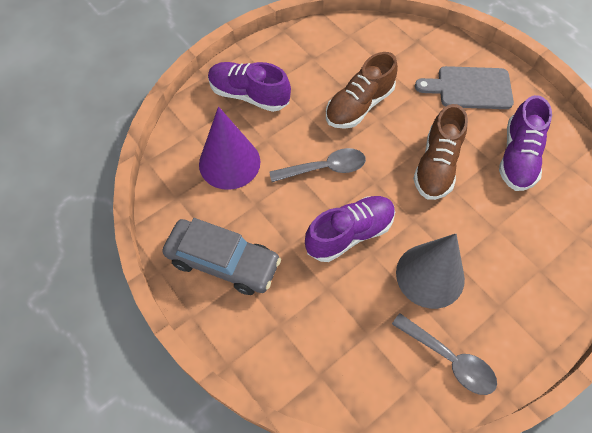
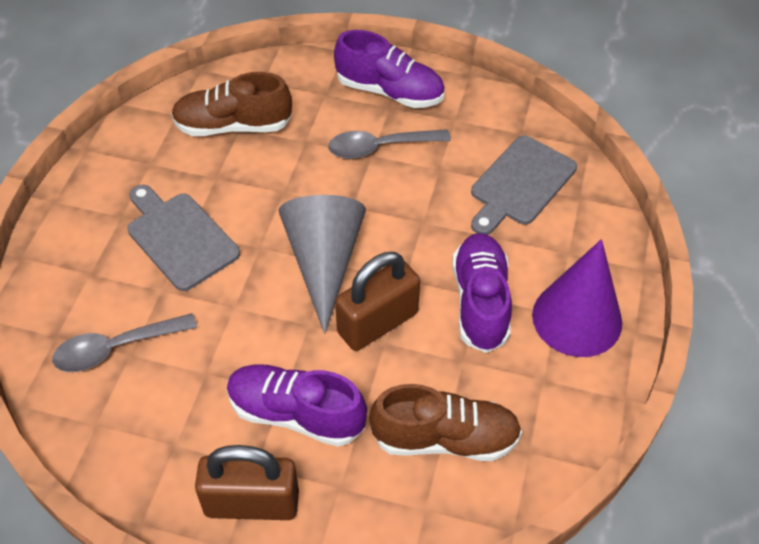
brown padlock: 0 -> 2
grey car: 1 -> 0
grey cutting board: 1 -> 2

